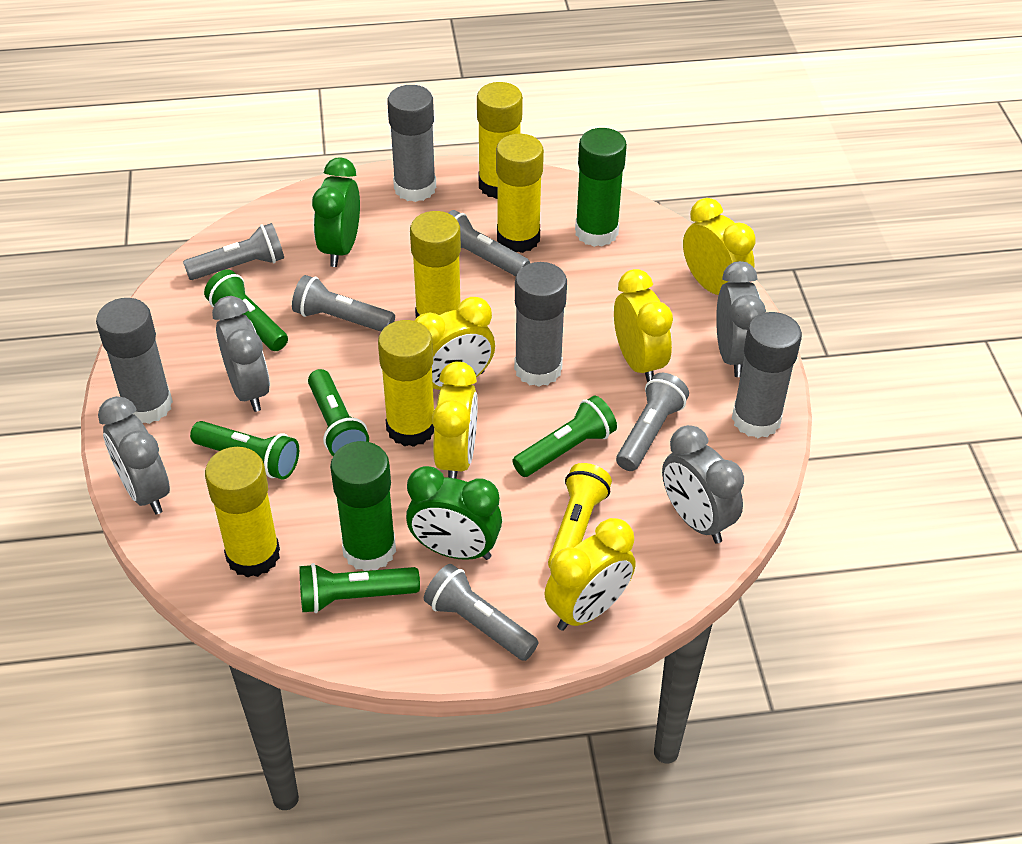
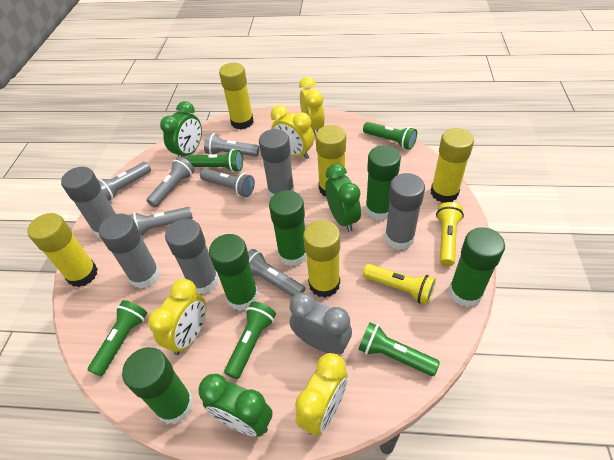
green clock: 2 -> 3
green glue stick: 2 -> 5
grey clock: 4 -> 1
grey flashlight: 5 -> 6
grey glue stick: 4 -> 5
yellow clock: 5 -> 4
yellow flashlight: 1 -> 2

